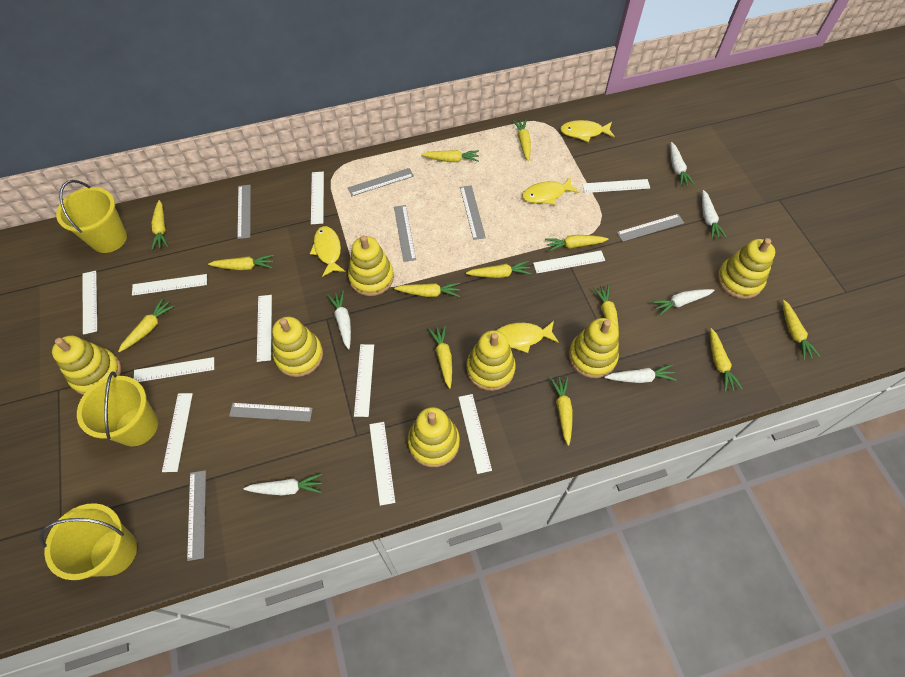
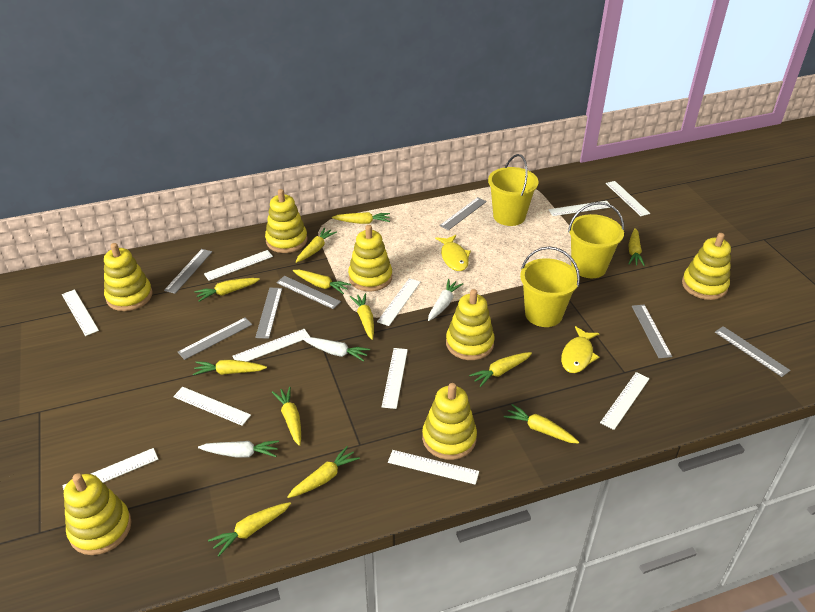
white carrot: 6 -> 3
yellow carrot: 13 -> 12
yellow fish: 4 -> 2

